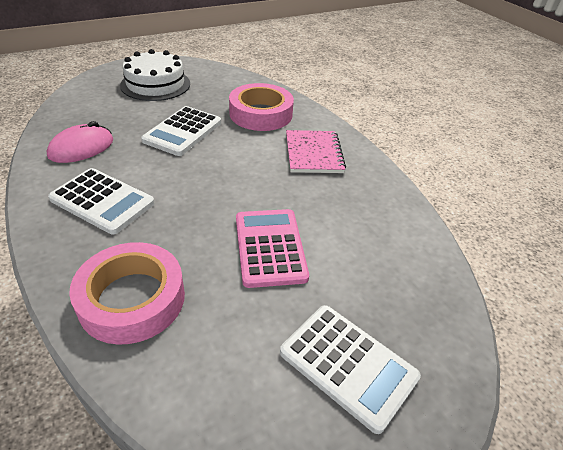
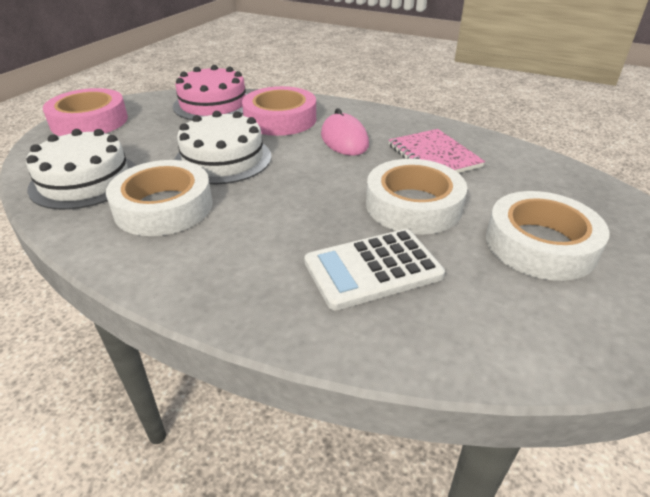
pink cake: 0 -> 1
pink calculator: 1 -> 0
white cake: 1 -> 2
white calculator: 3 -> 1
white tape: 0 -> 3

